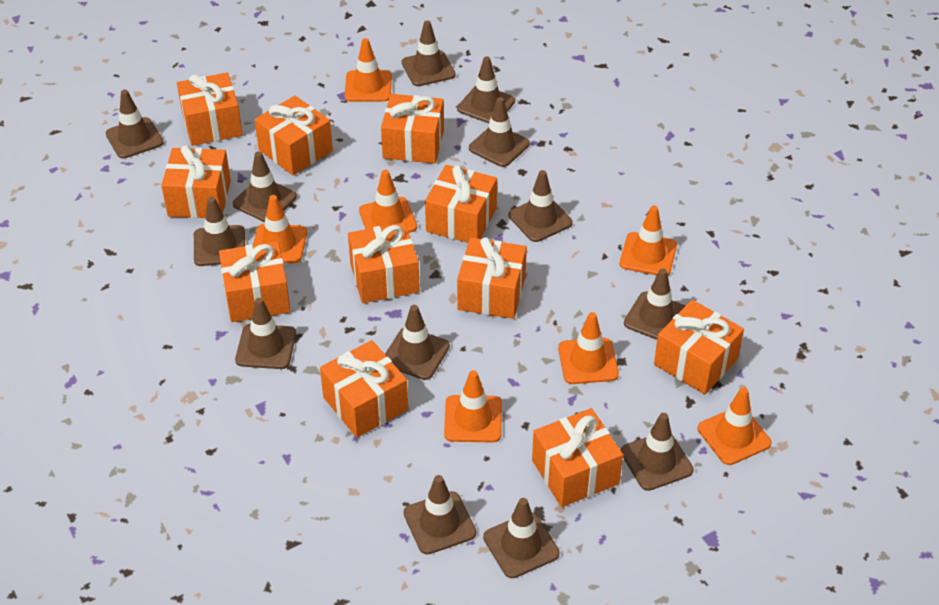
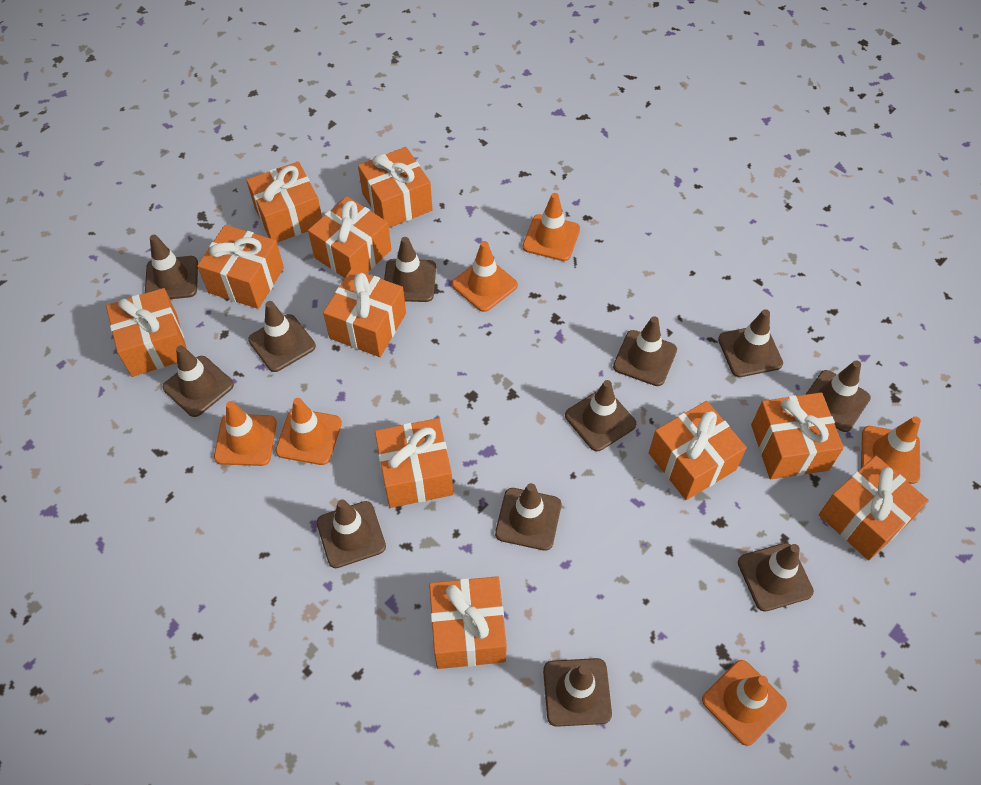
brown traffic cone: 13 -> 12
orange traffic cone: 7 -> 6

